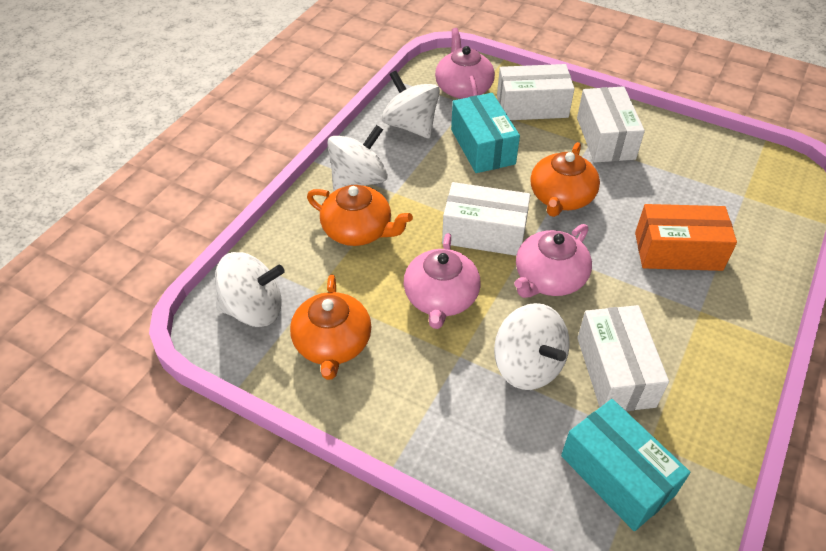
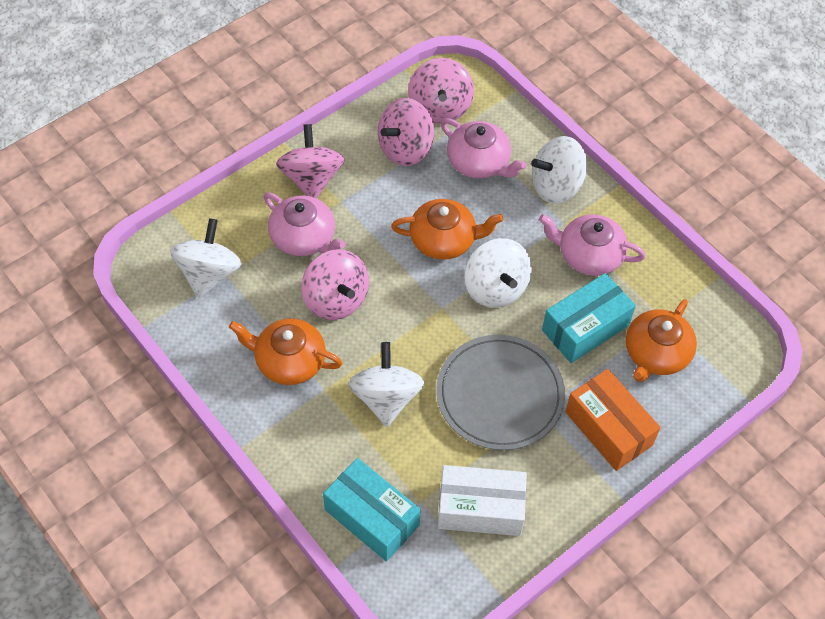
grey plate: 0 -> 1
pink spinning top: 0 -> 4
white box: 4 -> 1

